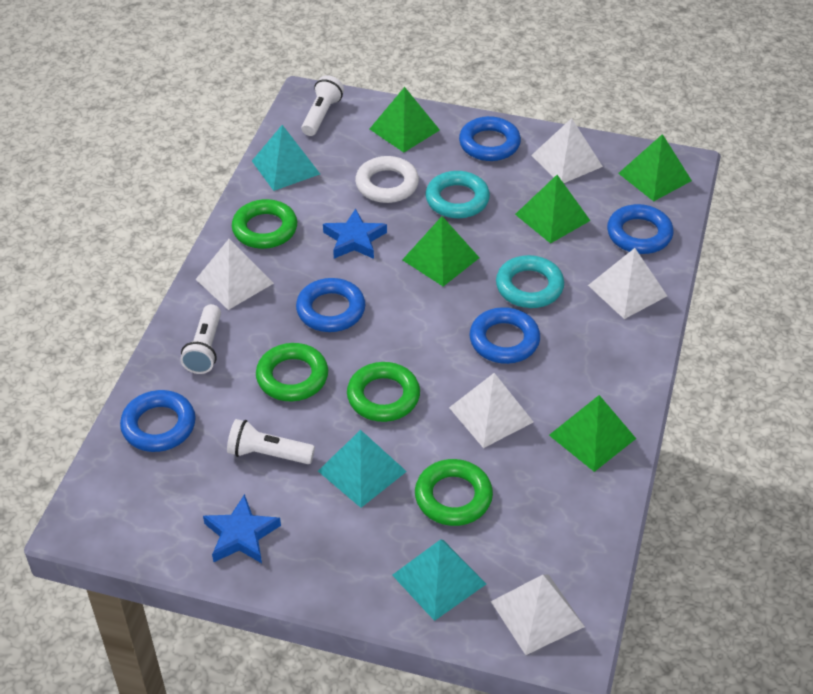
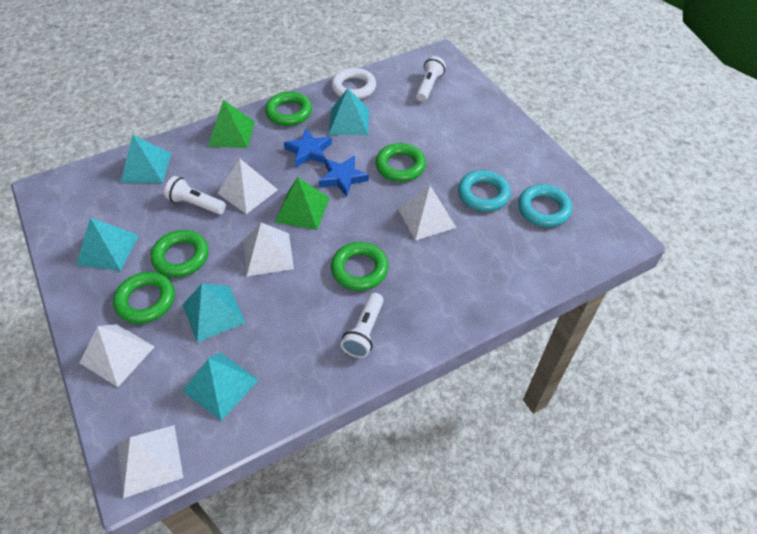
blue ring: 5 -> 0
green pyramid: 5 -> 2
green ring: 4 -> 5
turquoise pyramid: 3 -> 5

